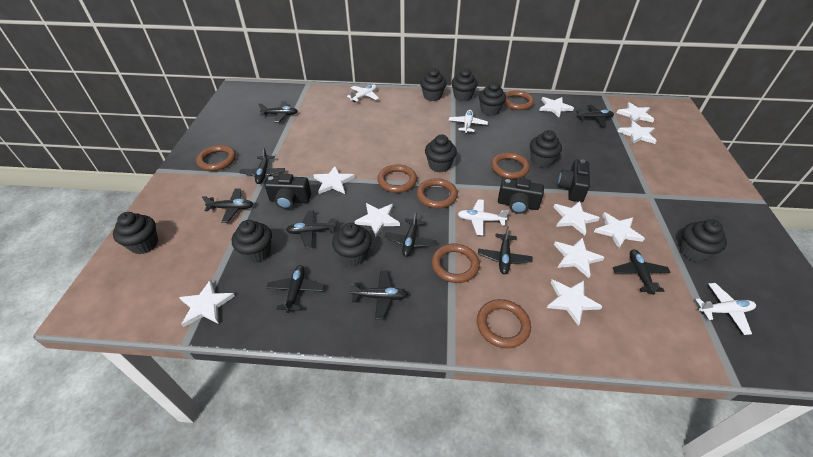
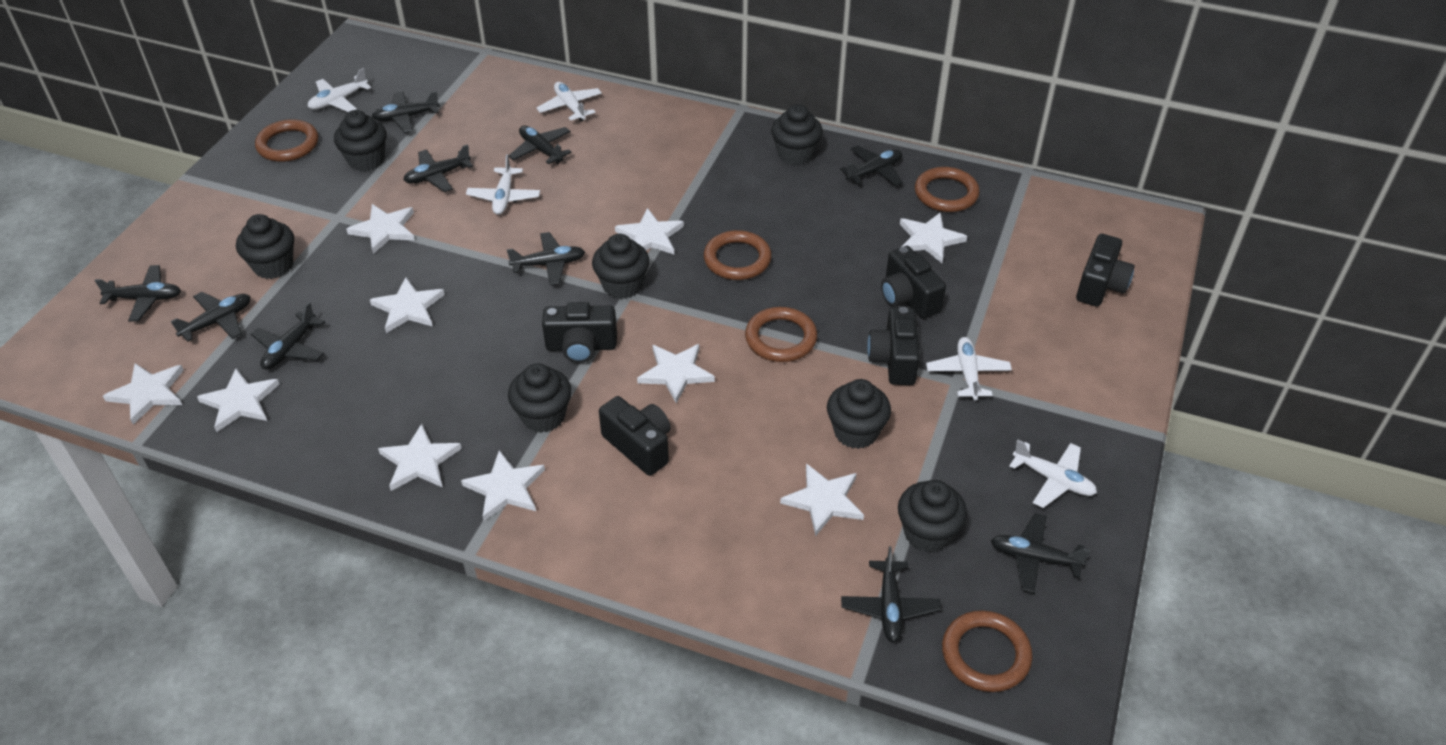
black camera: 3 -> 5
black cupcake: 9 -> 7
brown ring: 7 -> 5
white plane: 4 -> 5

